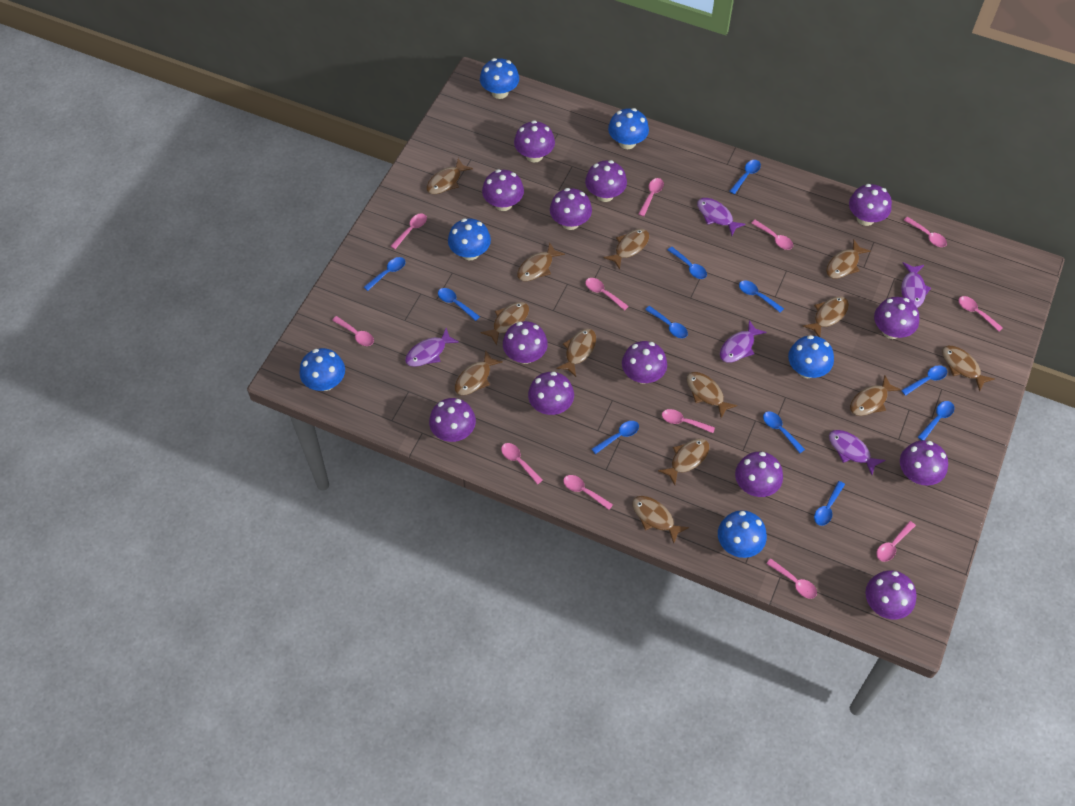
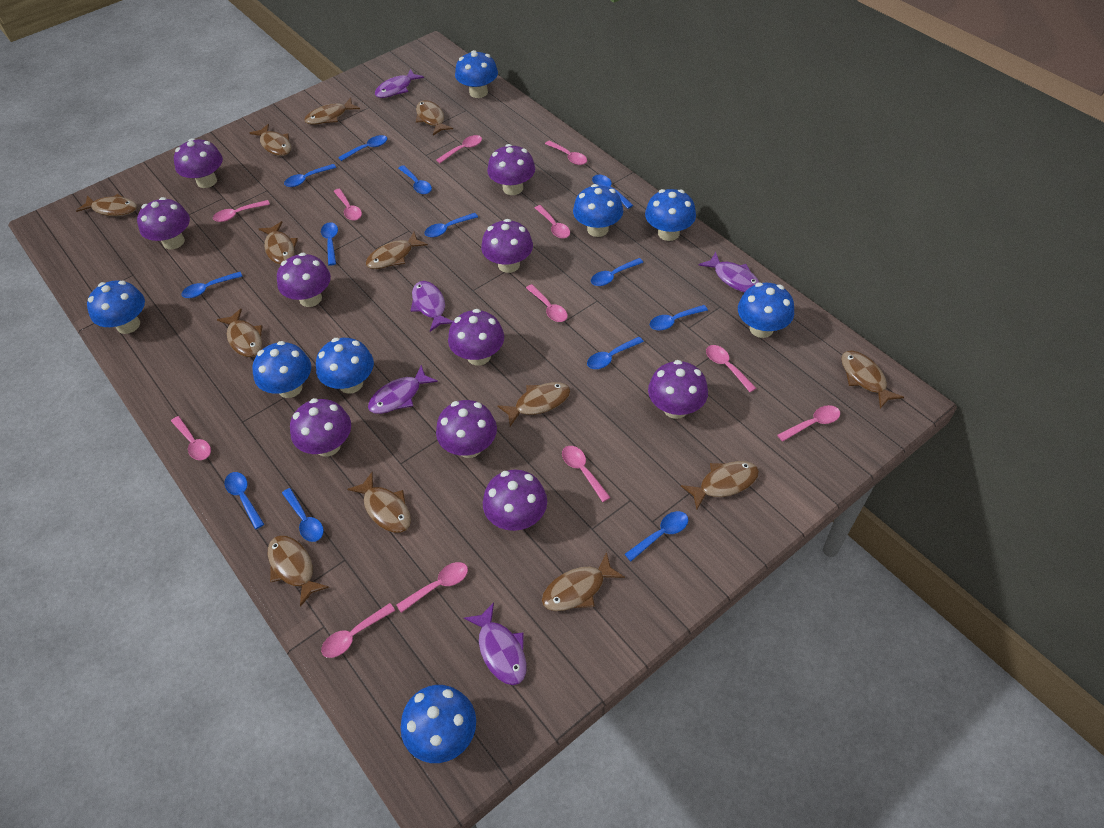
blue mushroom: 6 -> 8
blue spoon: 11 -> 13
purple mushroom: 13 -> 10

